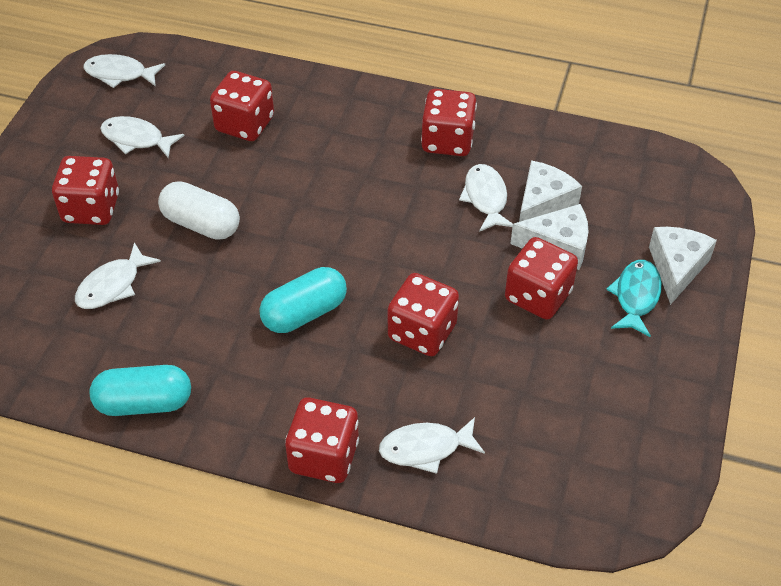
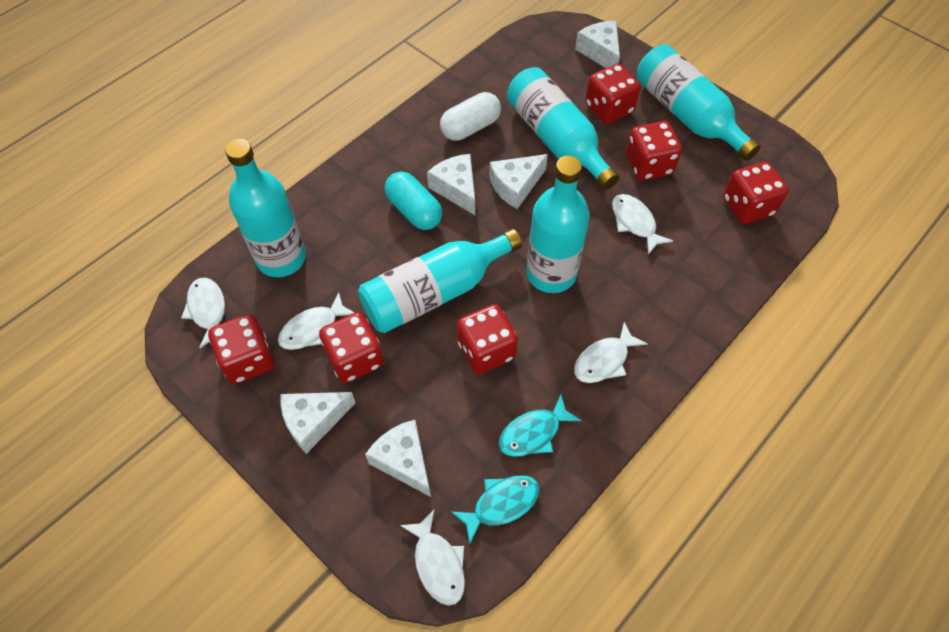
turquoise bottle: 0 -> 5
turquoise capsule: 2 -> 1
turquoise fish: 1 -> 2
white cheese: 3 -> 5

